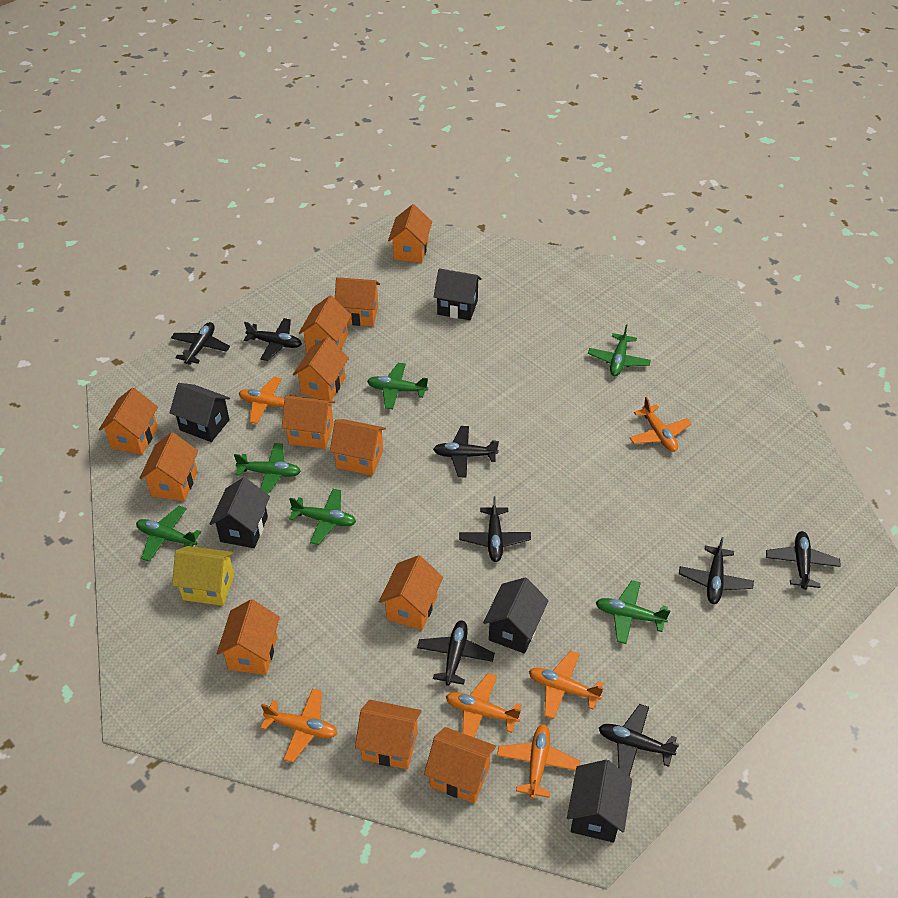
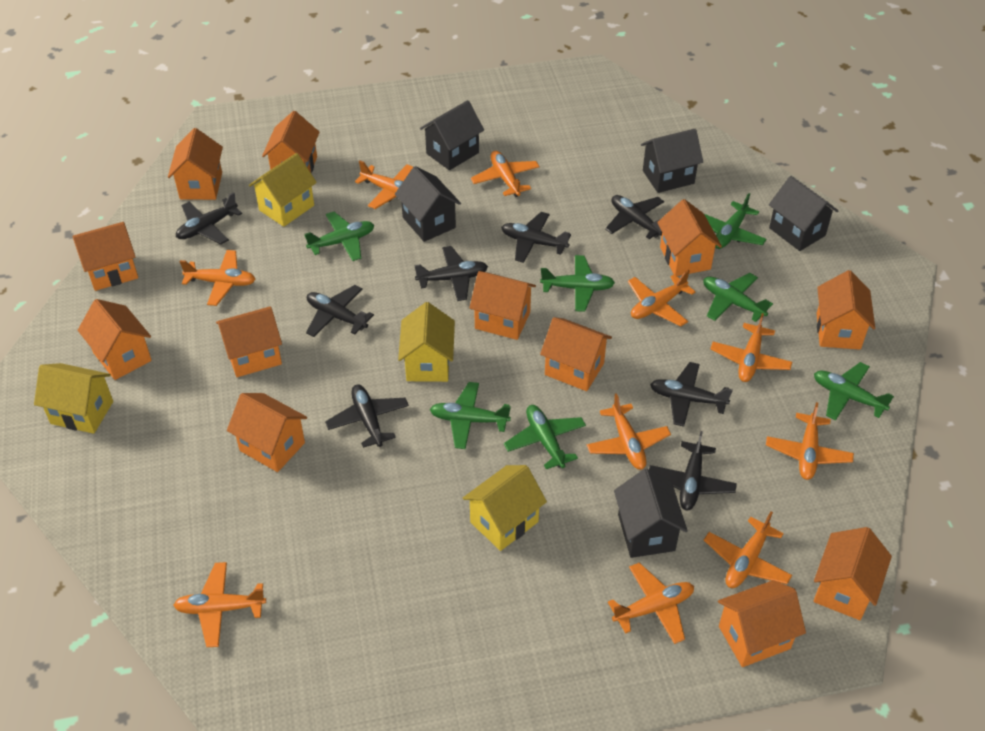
green plane: 6 -> 7
orange plane: 6 -> 10
yellow house: 1 -> 4

